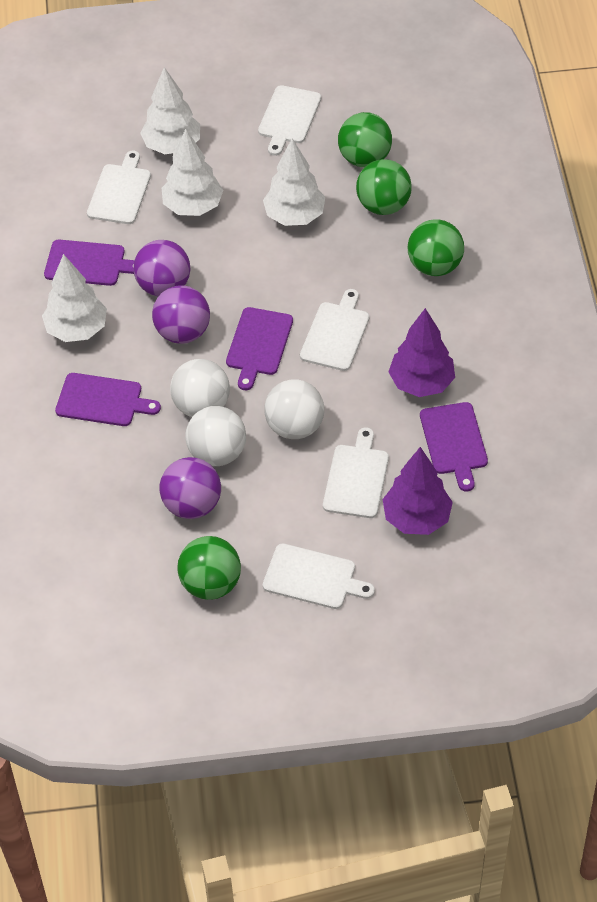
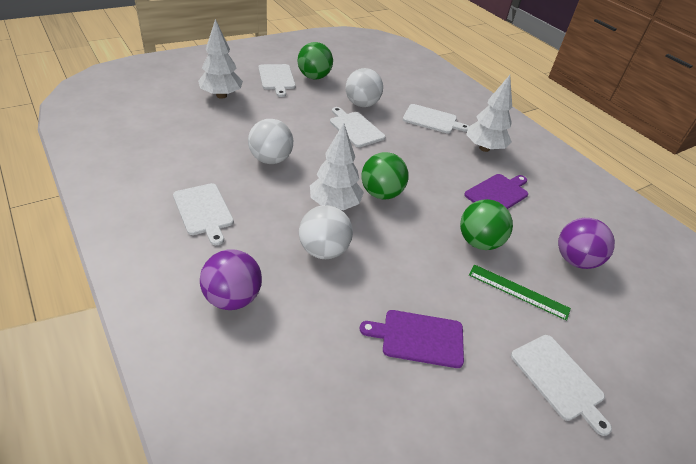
green ball: 4 -> 3
green ruler: 0 -> 1
purple ball: 3 -> 2
purple cutting board: 4 -> 2
purple tree: 2 -> 0
white tree: 4 -> 3

